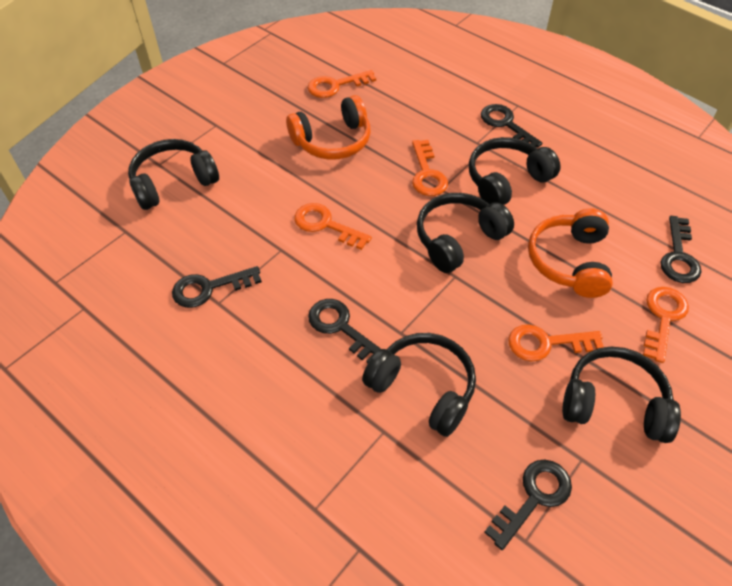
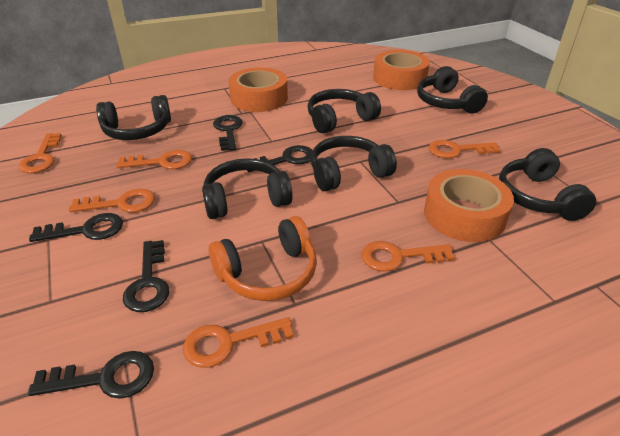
black headphones: 5 -> 6
orange headphones: 2 -> 1
orange key: 5 -> 6
orange tape: 0 -> 3

